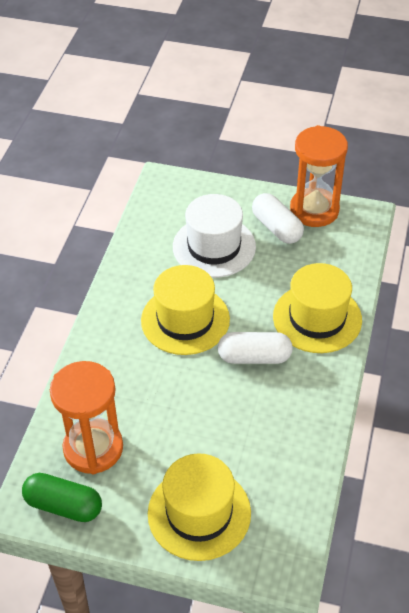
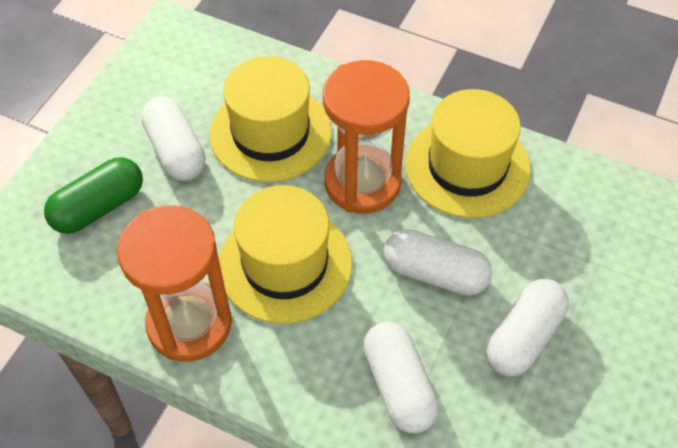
white capsule: 2 -> 4
white hat: 1 -> 0

